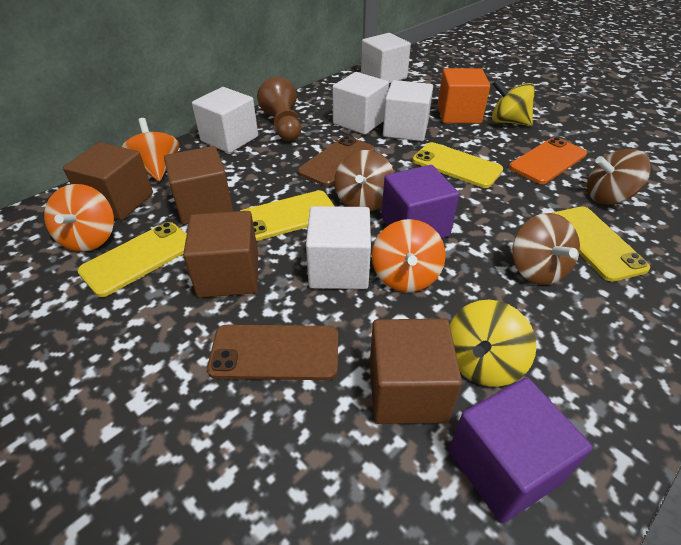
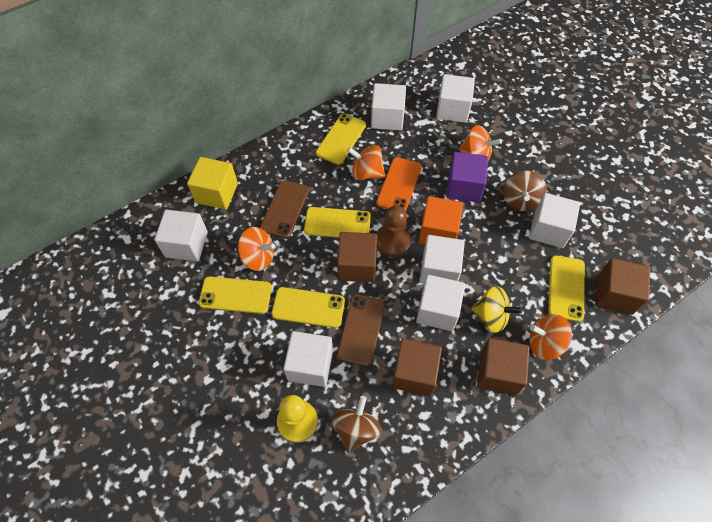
brown spinning top: 3 -> 2
orange spinning top: 3 -> 4
purple cube: 2 -> 1
white cube: 5 -> 7
yellow cube: 0 -> 1
yellow pawn: 0 -> 1
yellow phone: 4 -> 5
yellow spinning top: 2 -> 1

